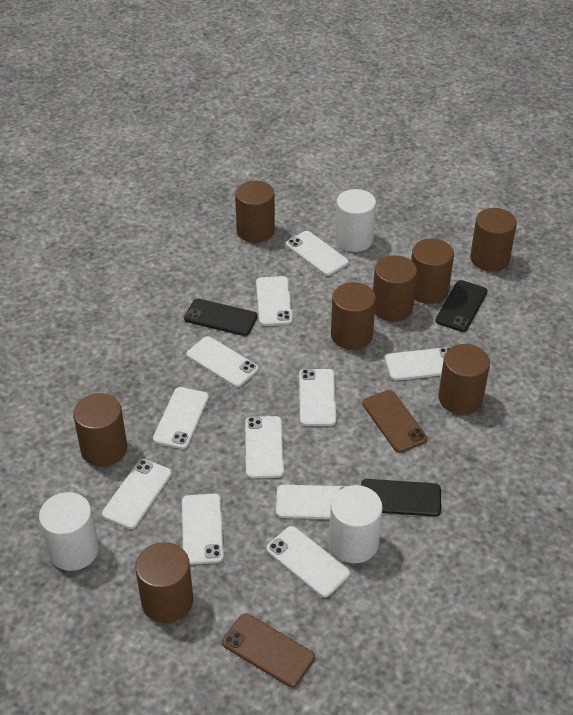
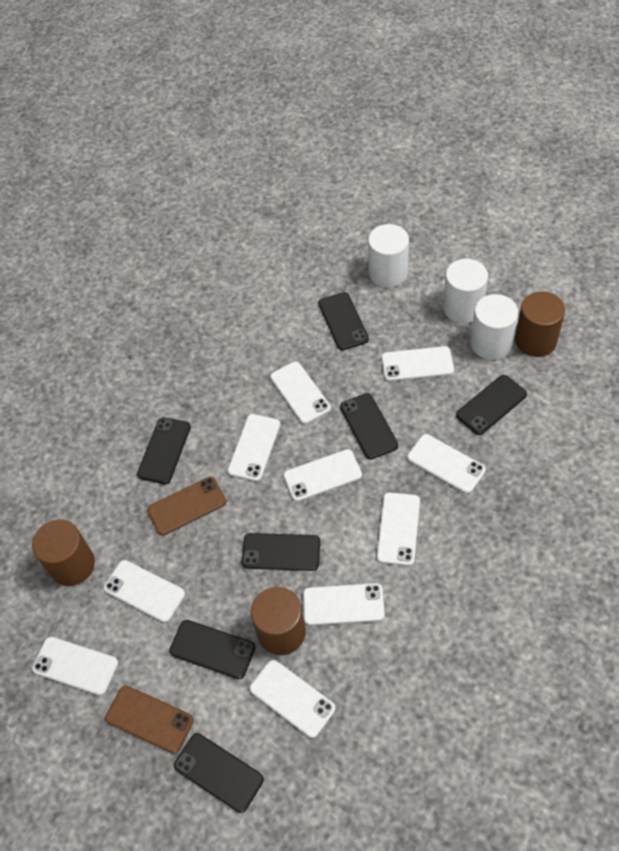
black phone: 3 -> 7
brown cylinder: 8 -> 3
white phone: 11 -> 10

